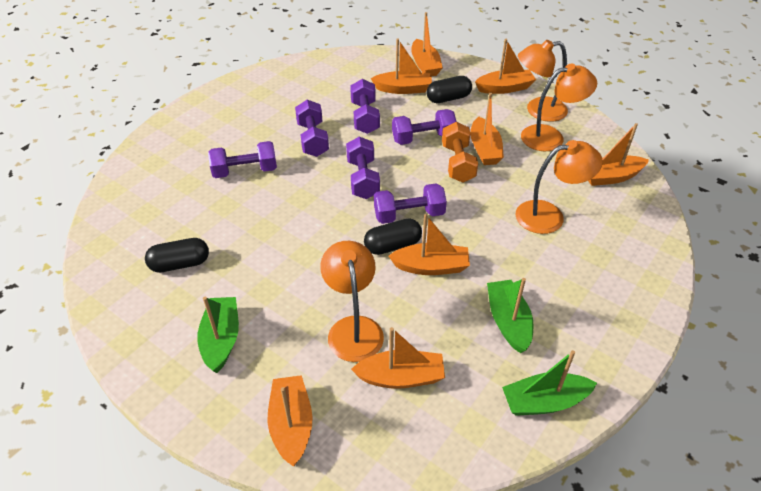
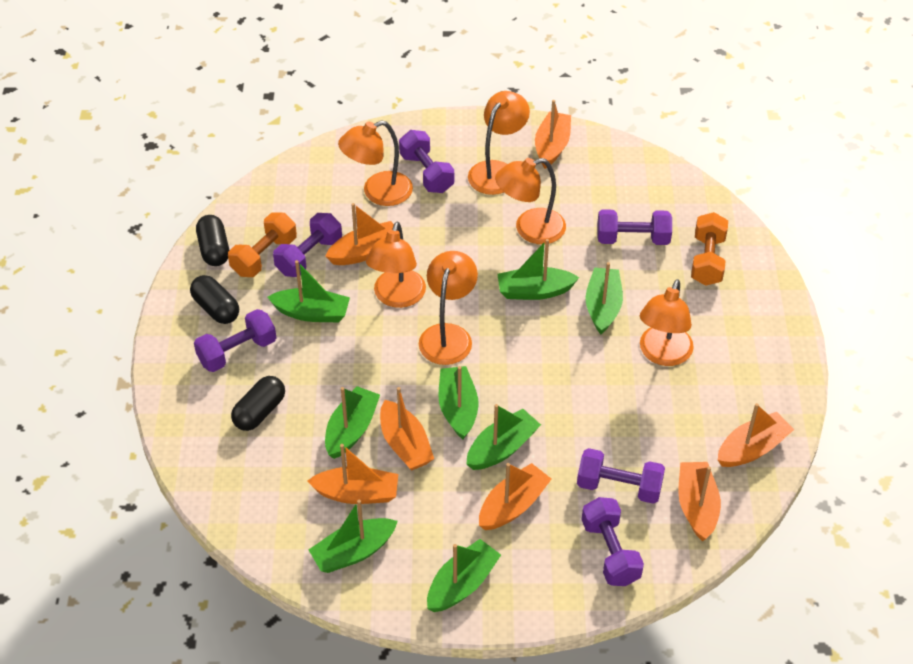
green boat: 3 -> 8
orange boat: 8 -> 7
orange dumbbell: 1 -> 2
orange lamp: 4 -> 6

